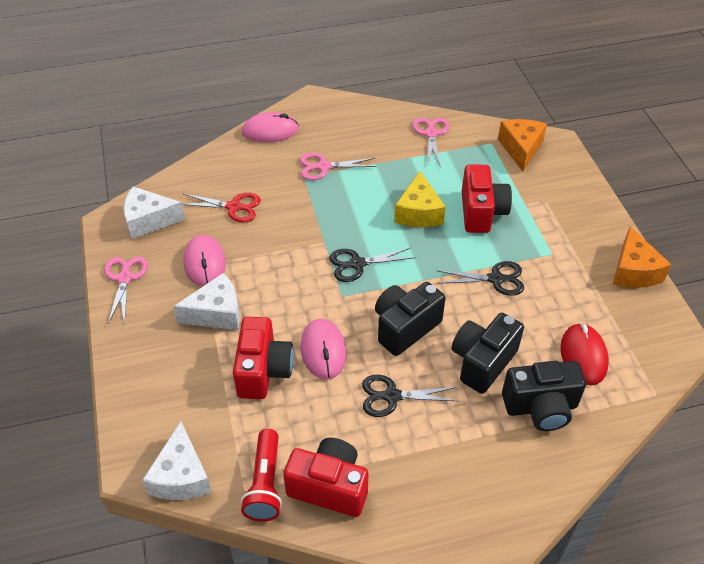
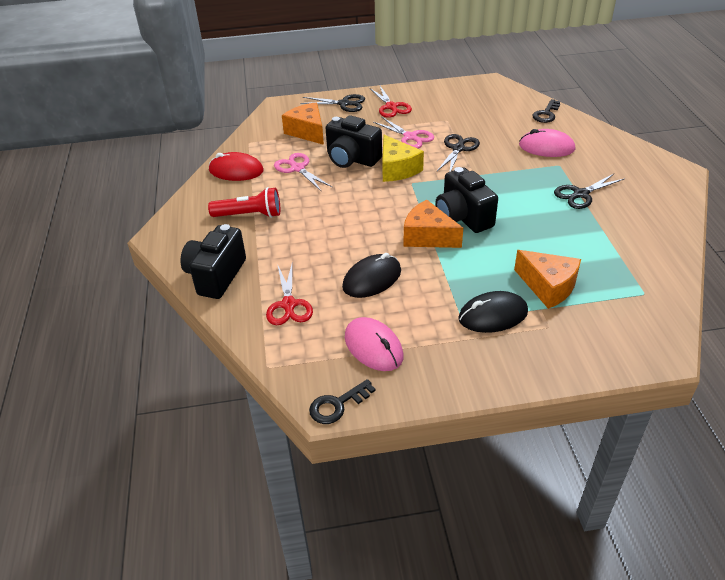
black key: 0 -> 2
black mouse: 0 -> 2
orange cheese: 2 -> 3
pink mouse: 3 -> 2
pink scissors: 3 -> 2
red camera: 3 -> 0
red scissors: 1 -> 2
white cheese: 3 -> 0

